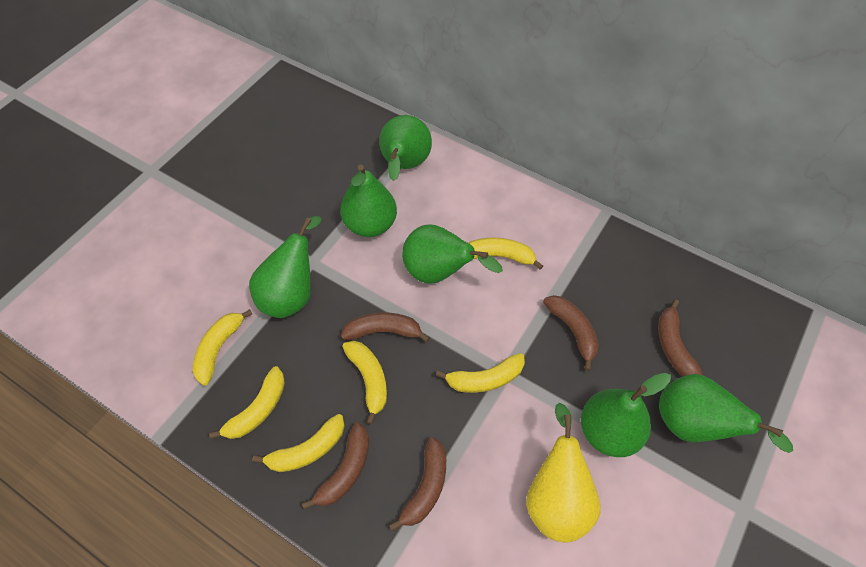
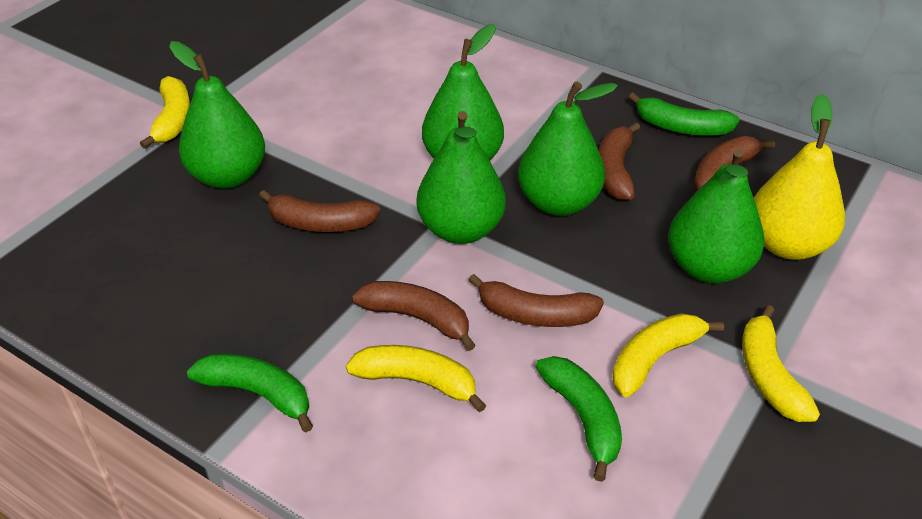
green banana: 0 -> 3
green pear: 6 -> 5
yellow banana: 6 -> 4

